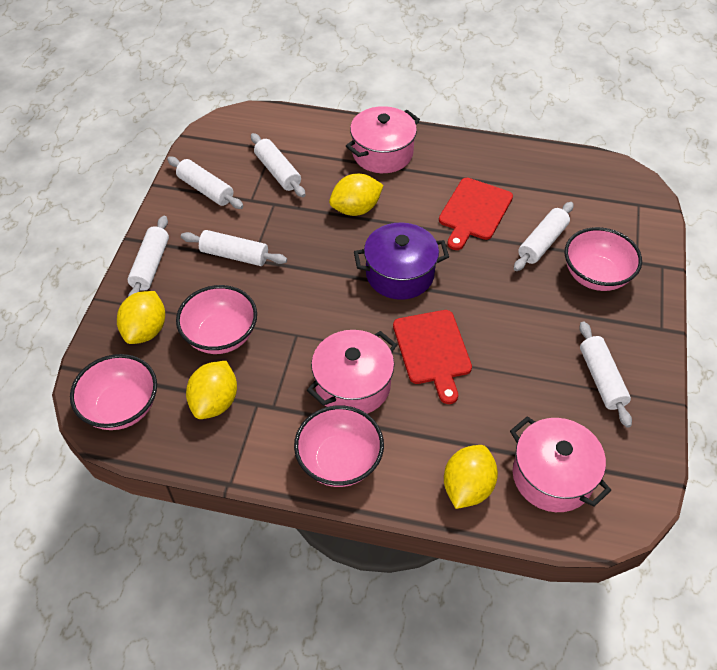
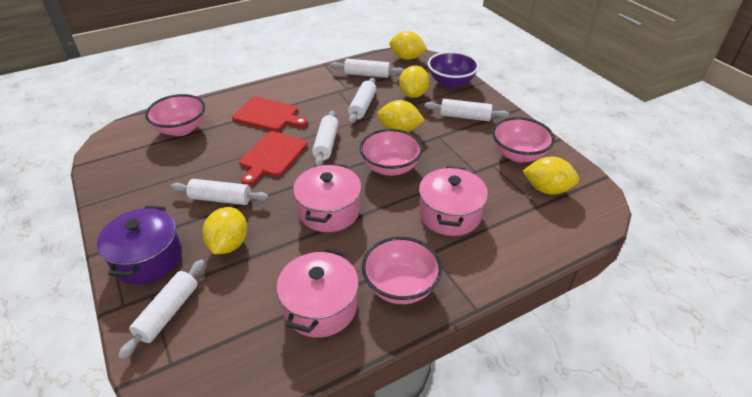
purple bowl: 0 -> 1
yellow lemon: 4 -> 5

